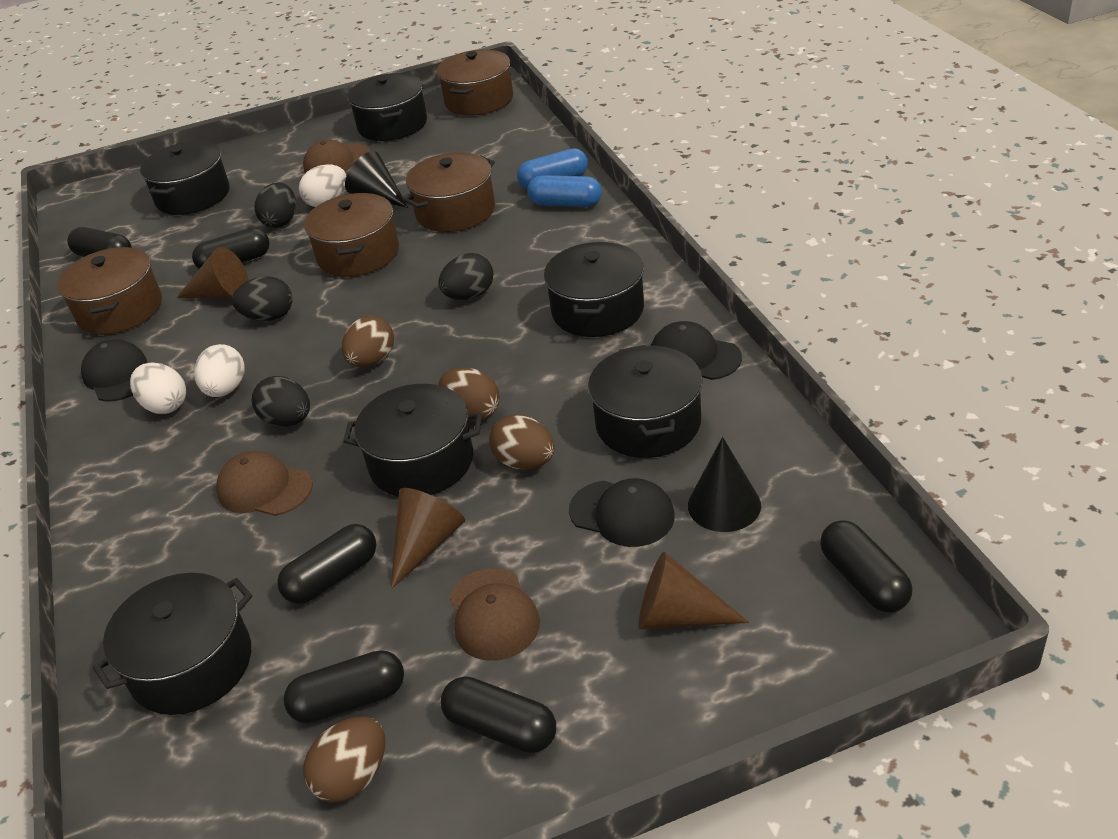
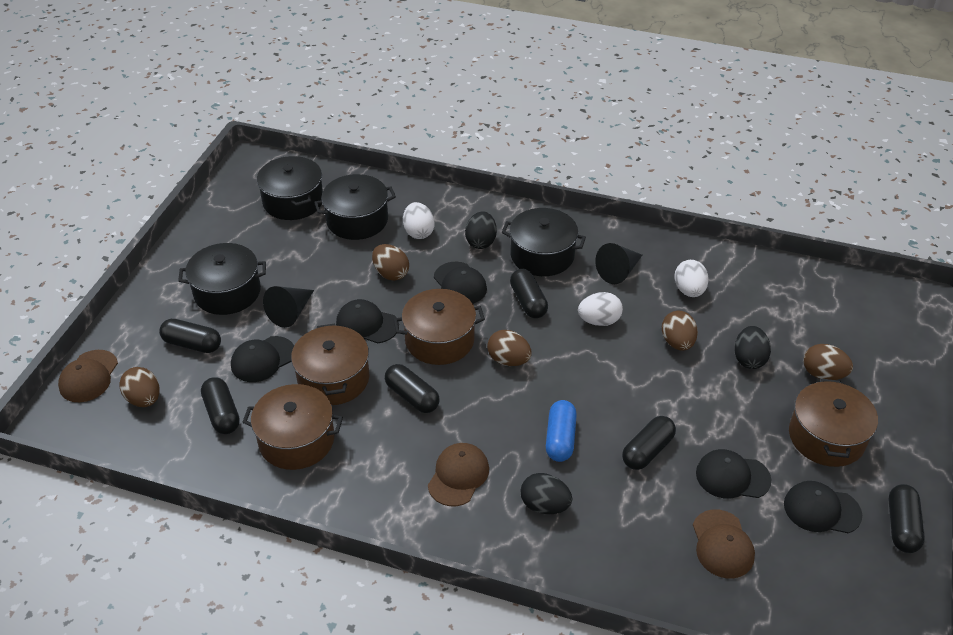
black cap: 3 -> 5
black egg: 4 -> 3
black pot: 6 -> 4
blue capsule: 2 -> 1
brown cone: 3 -> 0
brown egg: 4 -> 5

